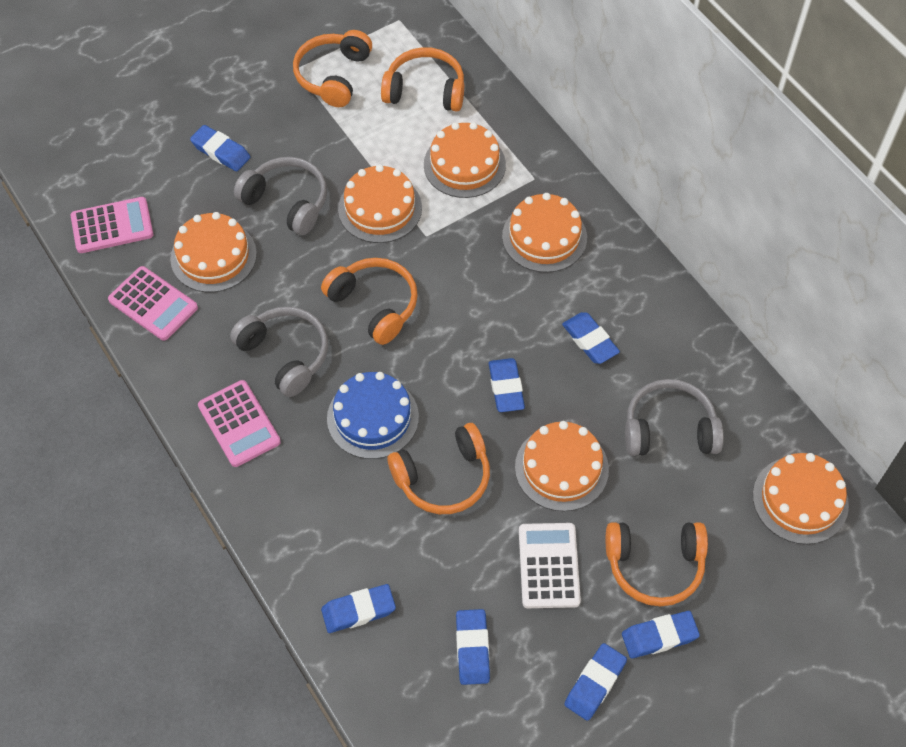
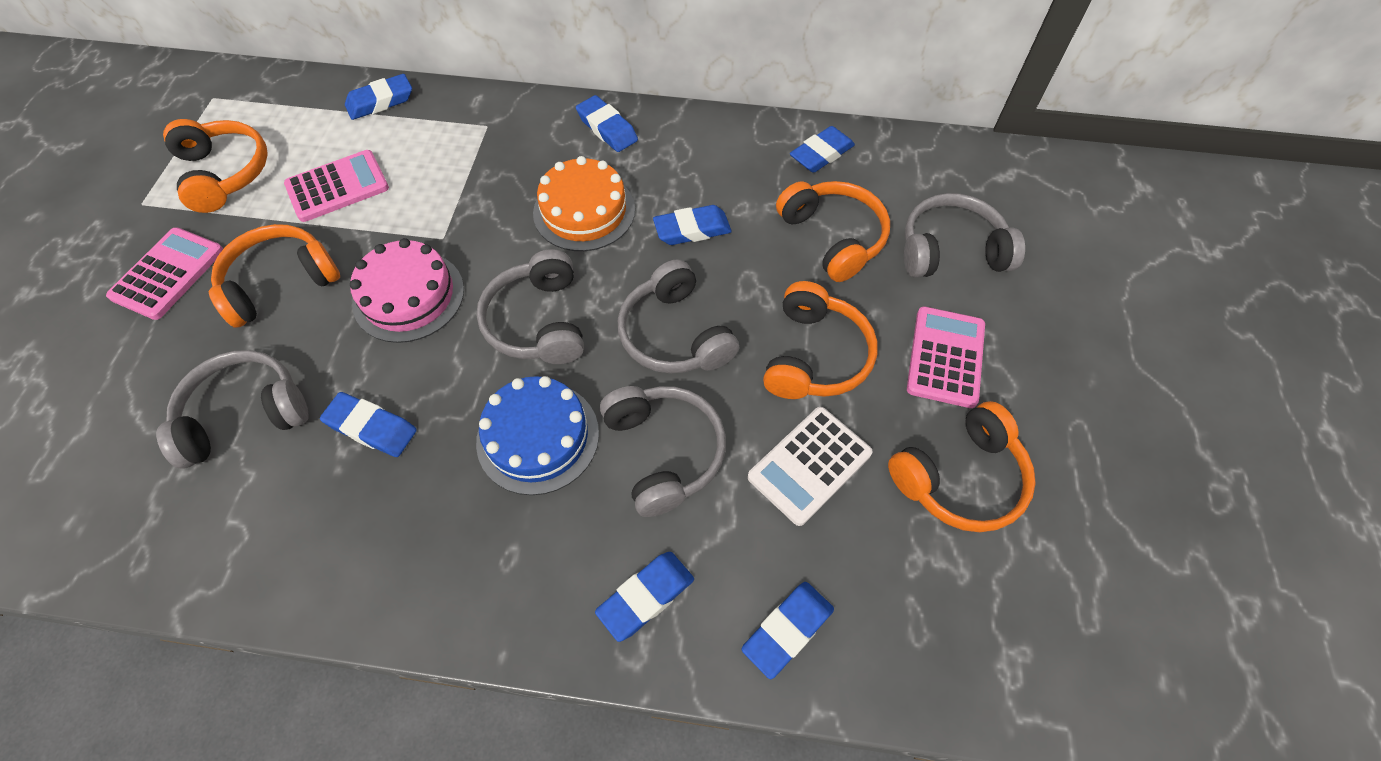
grey headphones: 3 -> 5
orange cake: 6 -> 1
pink cake: 0 -> 1

